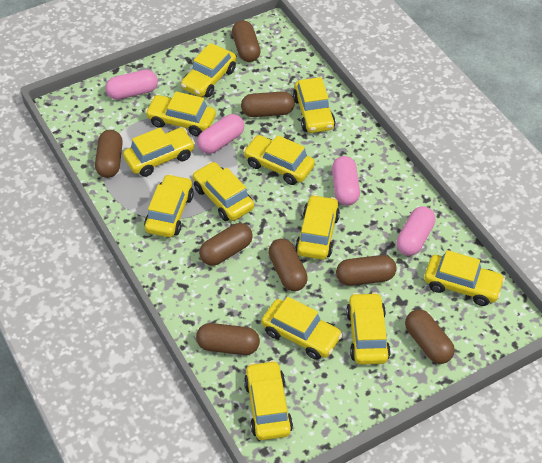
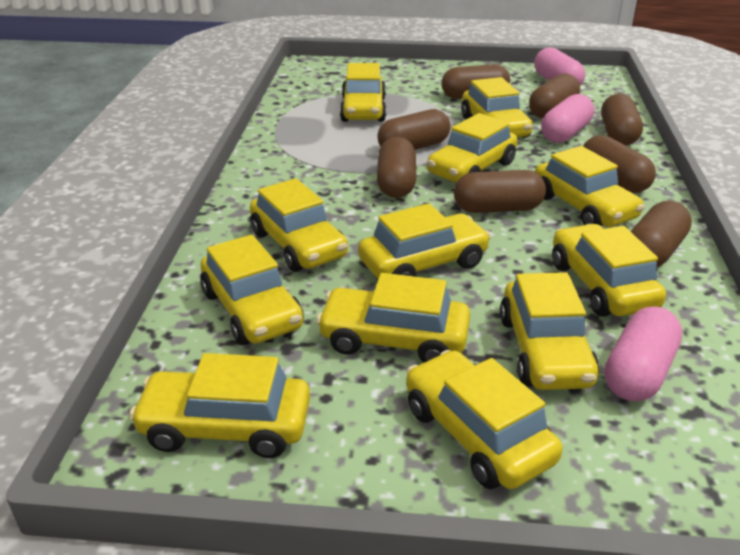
pink capsule: 4 -> 3

